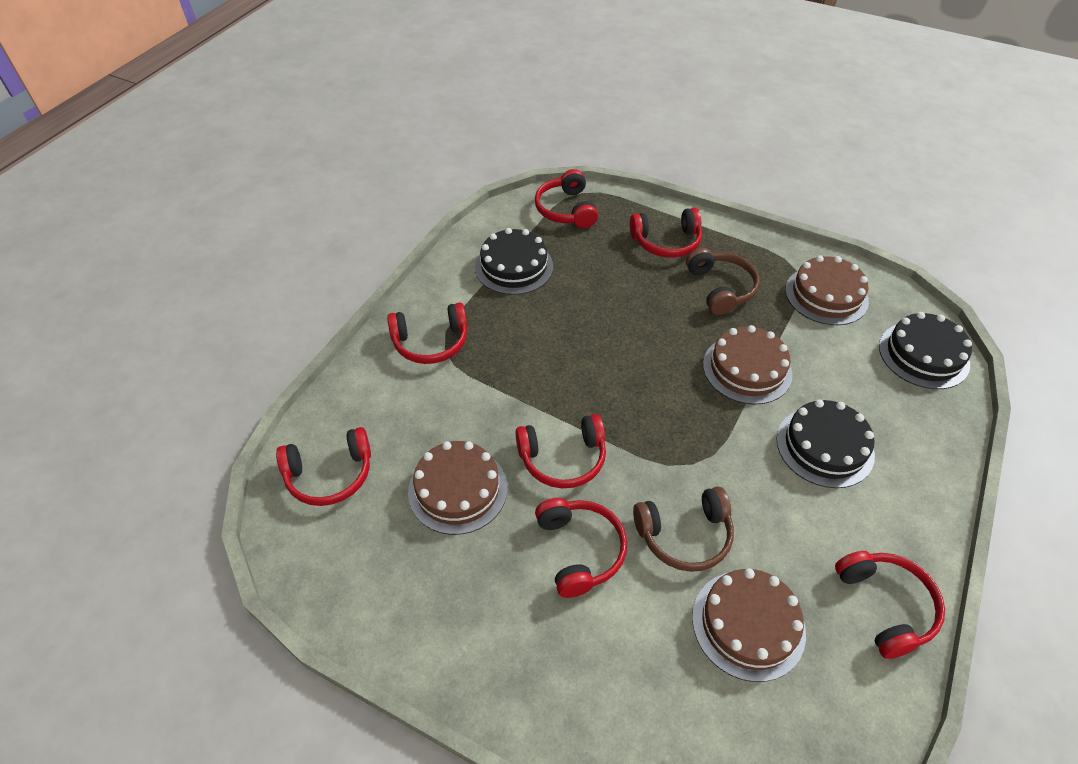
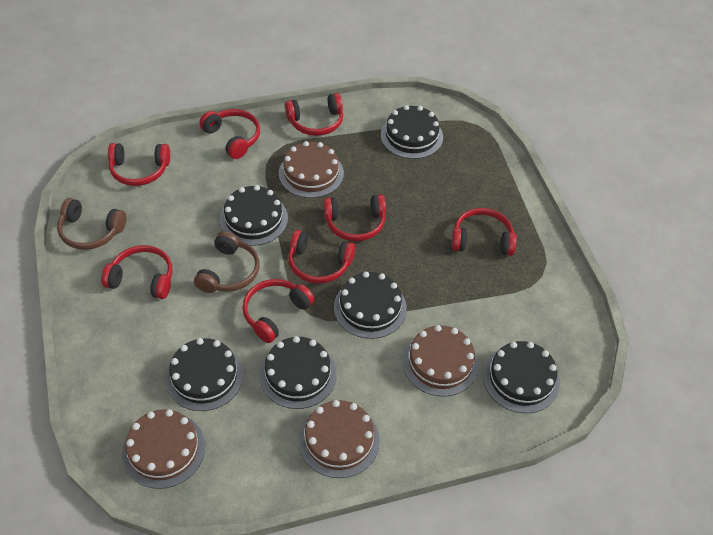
black cake: 3 -> 6
red headphones: 7 -> 8

